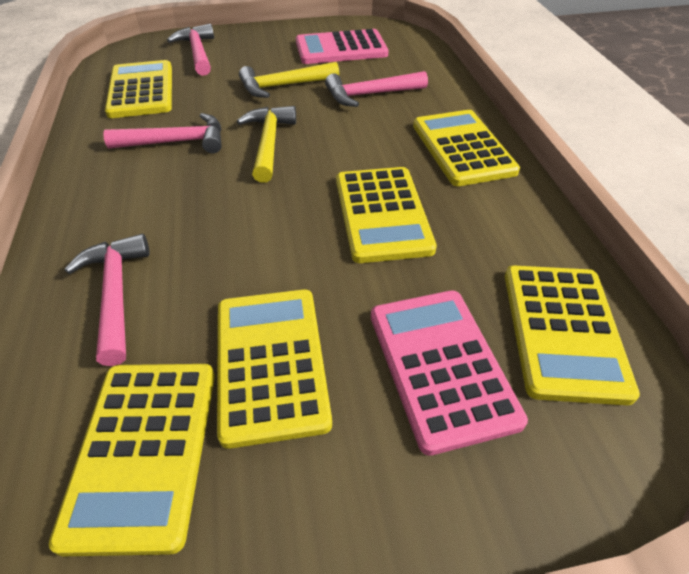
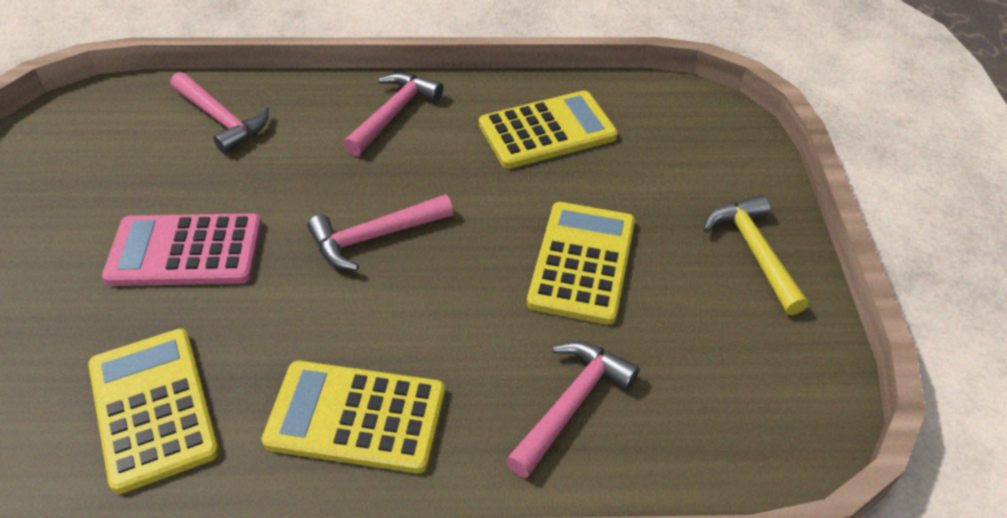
pink calculator: 2 -> 1
yellow calculator: 6 -> 4
yellow hammer: 2 -> 1

